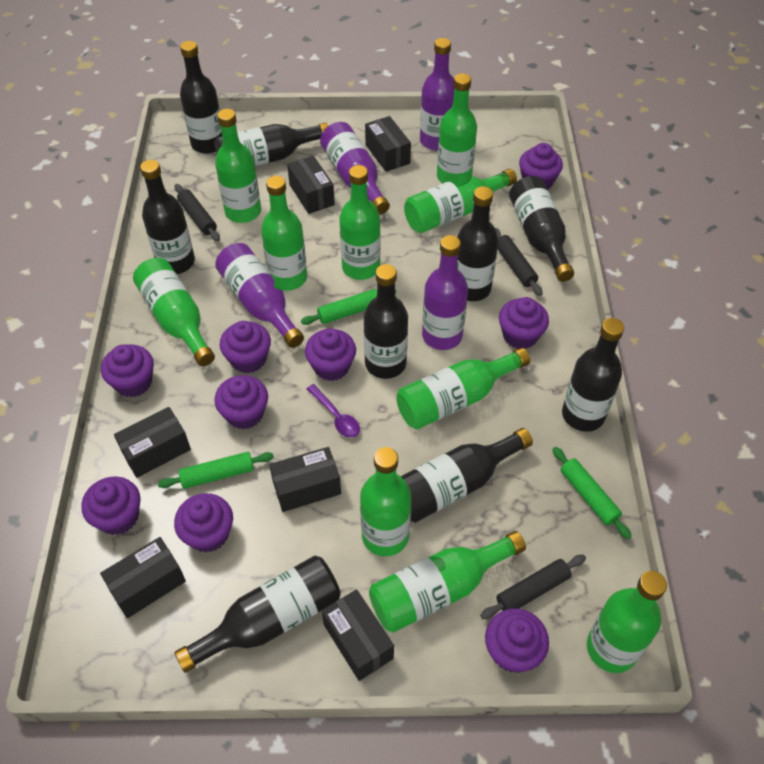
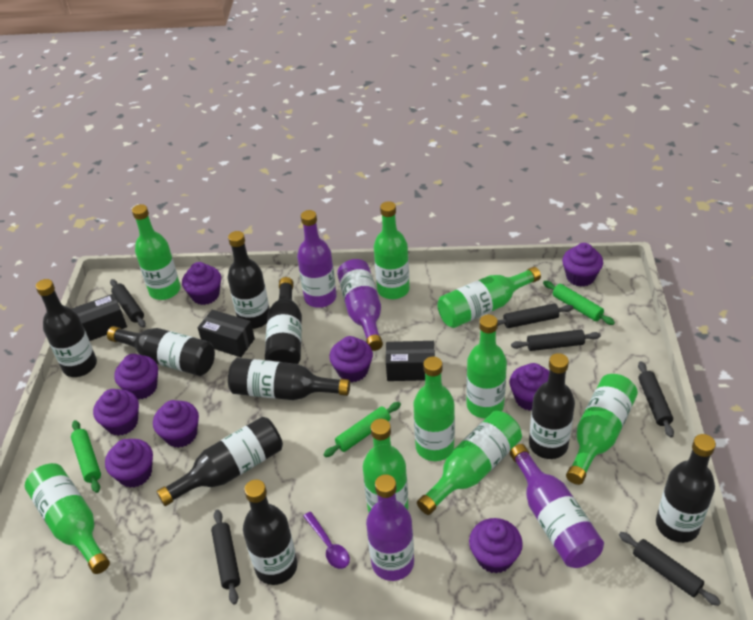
black box: 6 -> 3
black rolling pin: 3 -> 6
green bottle: 10 -> 9

